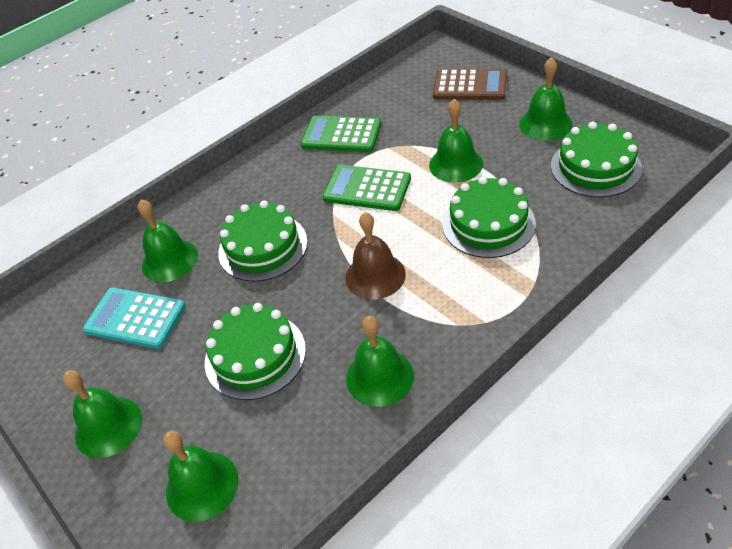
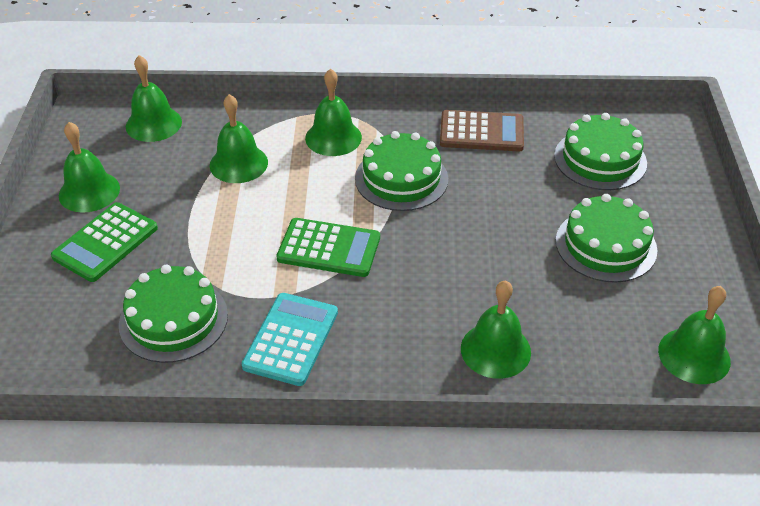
brown bell: 1 -> 0

